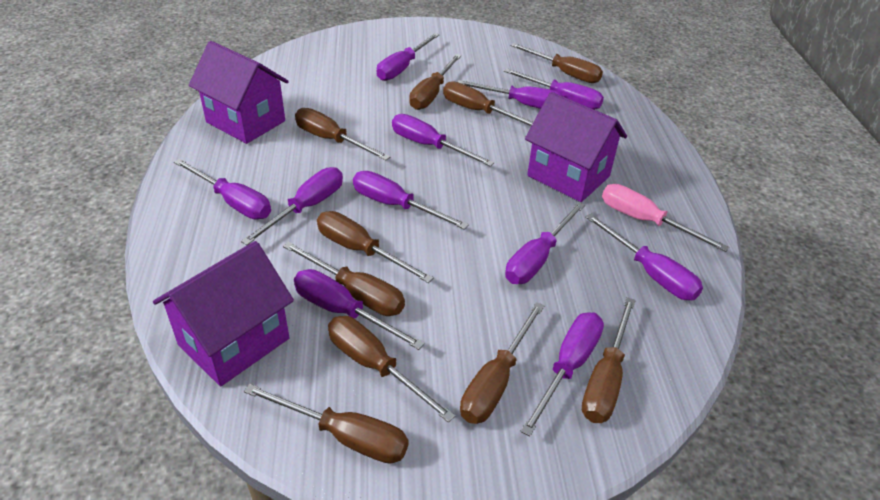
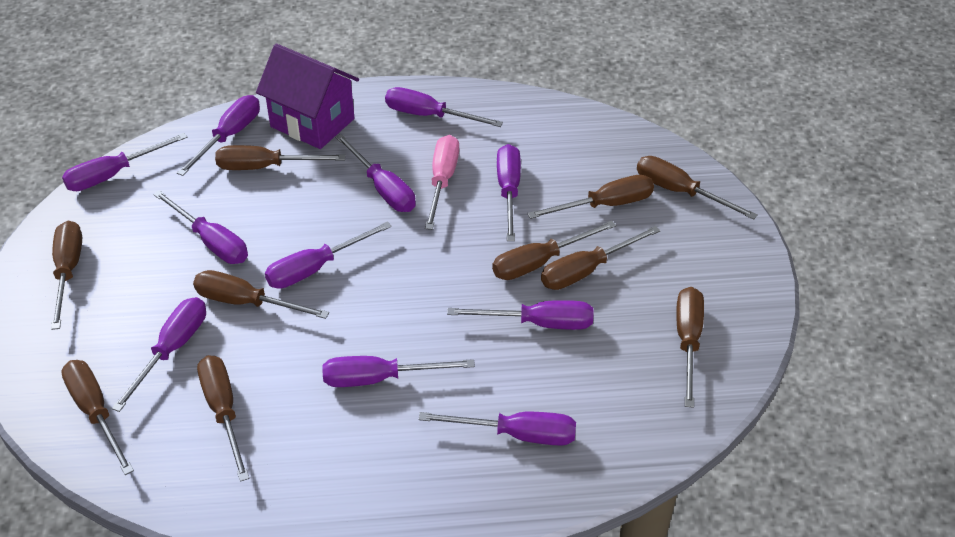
purple house: 3 -> 1

